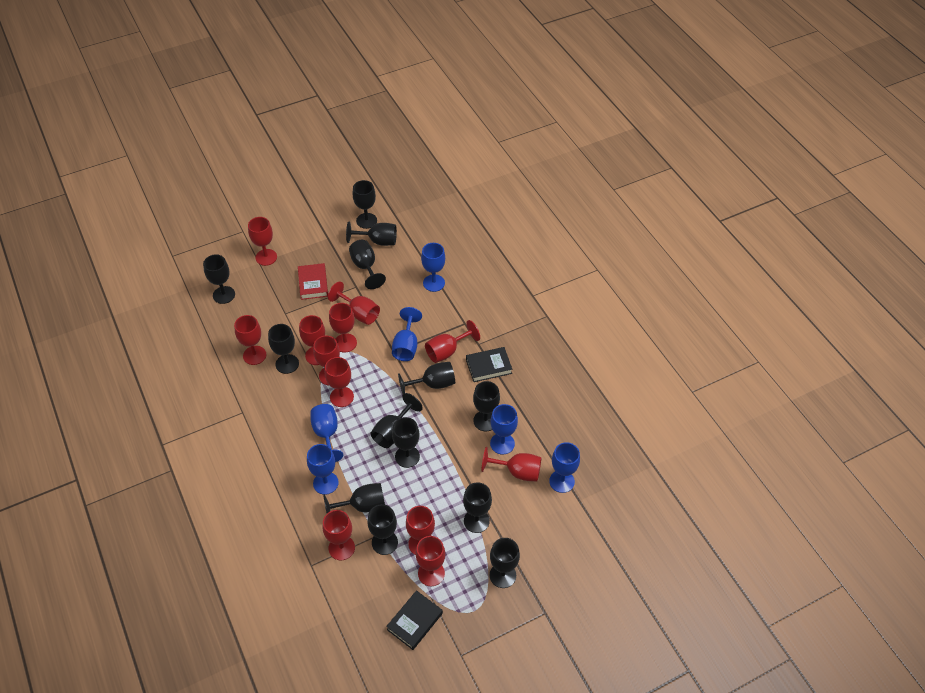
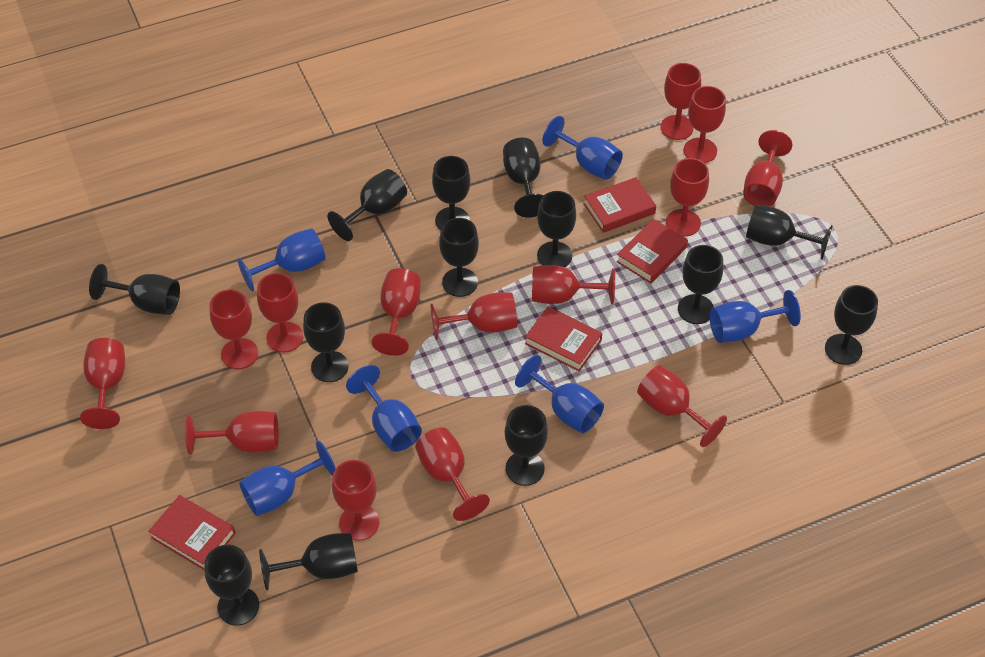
black book: 2 -> 0
red book: 1 -> 4
red goblet: 12 -> 14

